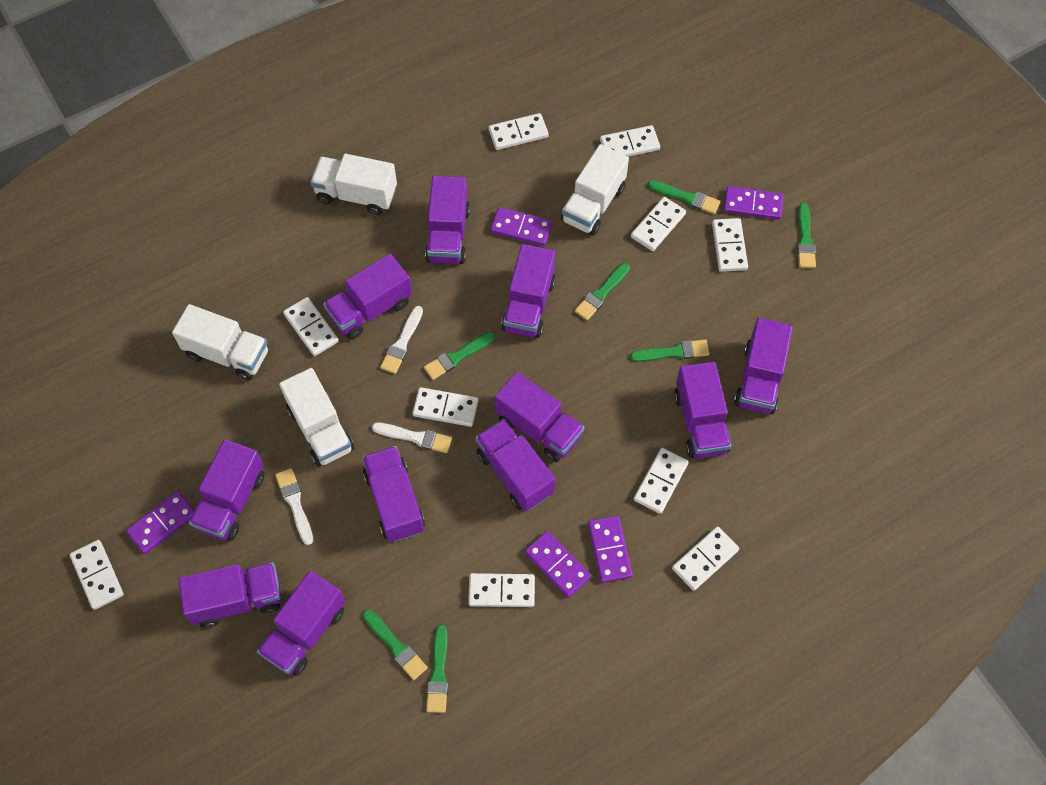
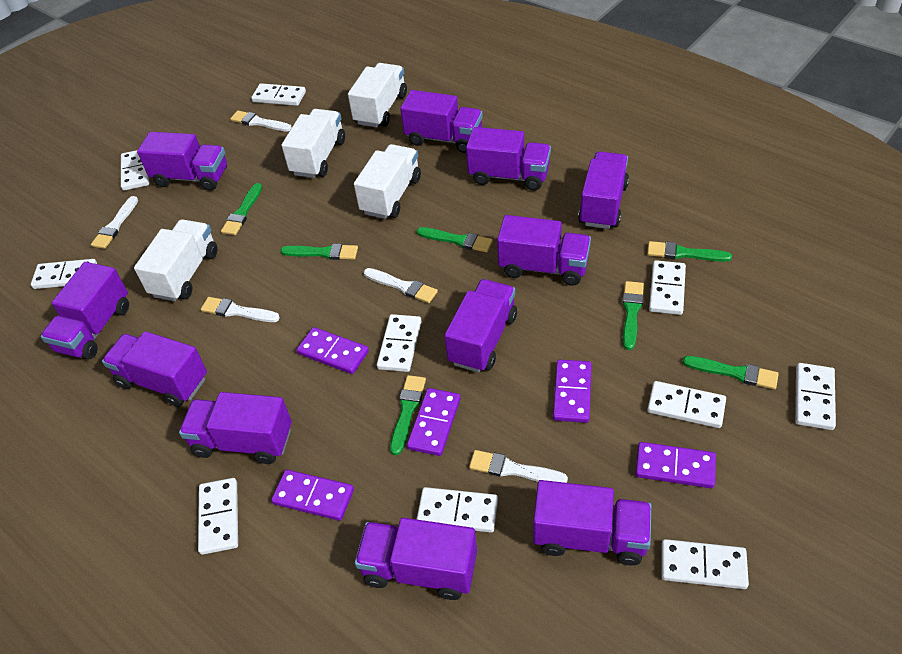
white brush: 3 -> 5

